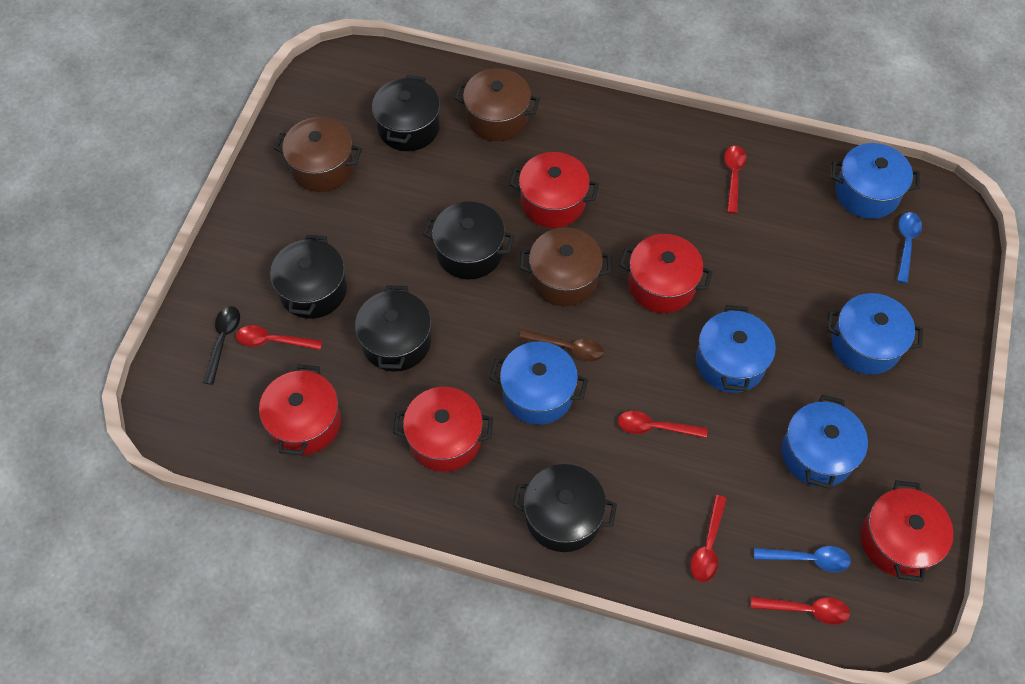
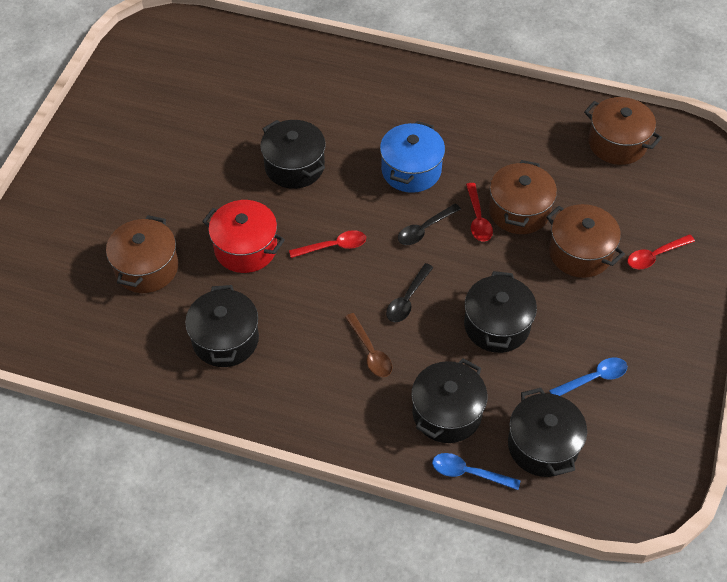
black spoon: 1 -> 2
blue pot: 5 -> 1
brown pot: 3 -> 4
red pot: 5 -> 1
red spoon: 5 -> 3

